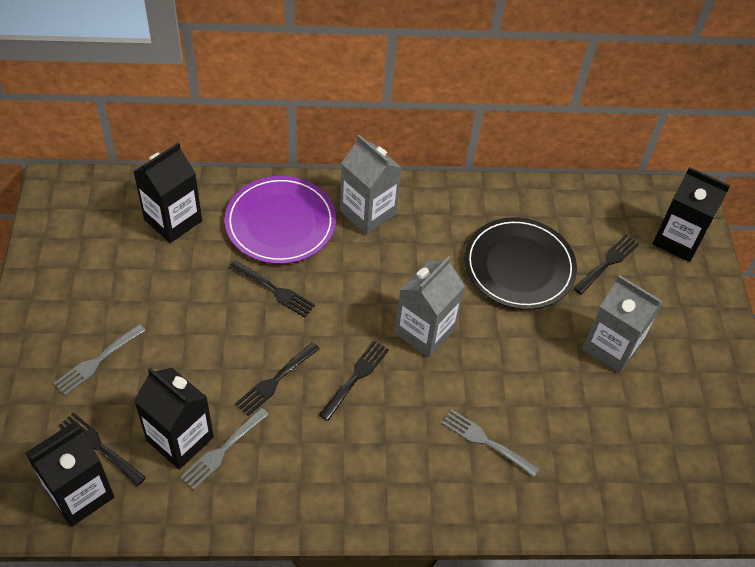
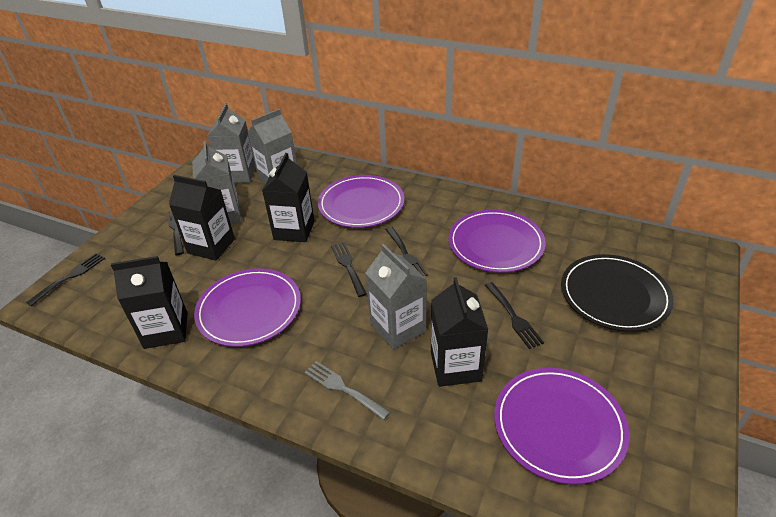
grey carton: 3 -> 4
grey fork: 3 -> 1
purple plate: 1 -> 4

